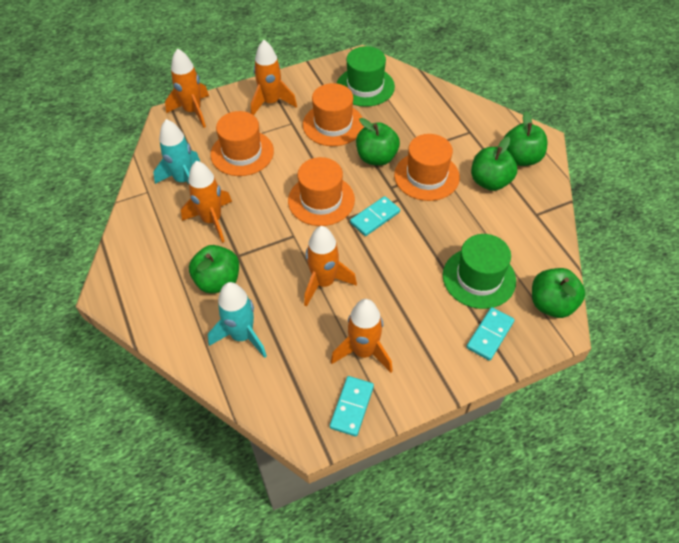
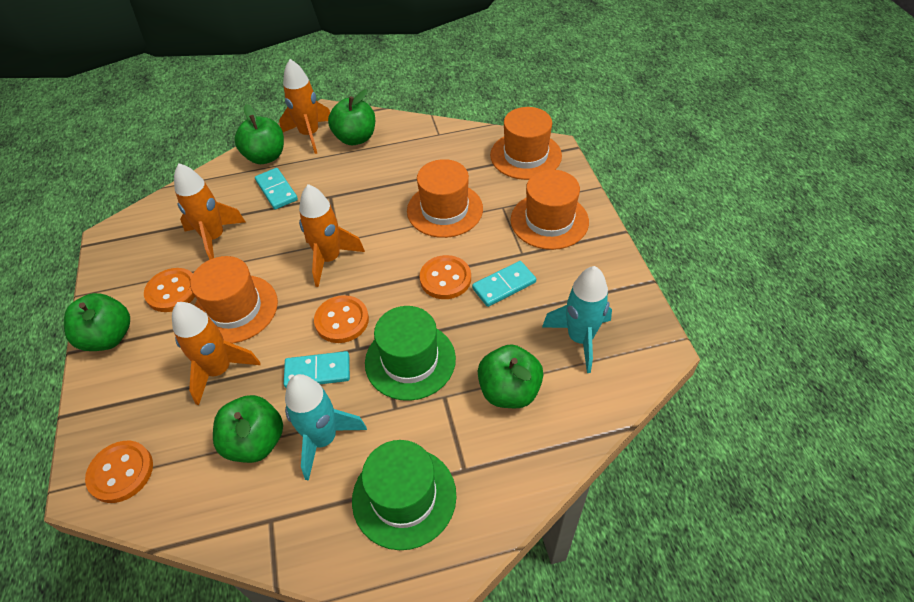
orange button: 0 -> 4
orange rocket: 5 -> 4

